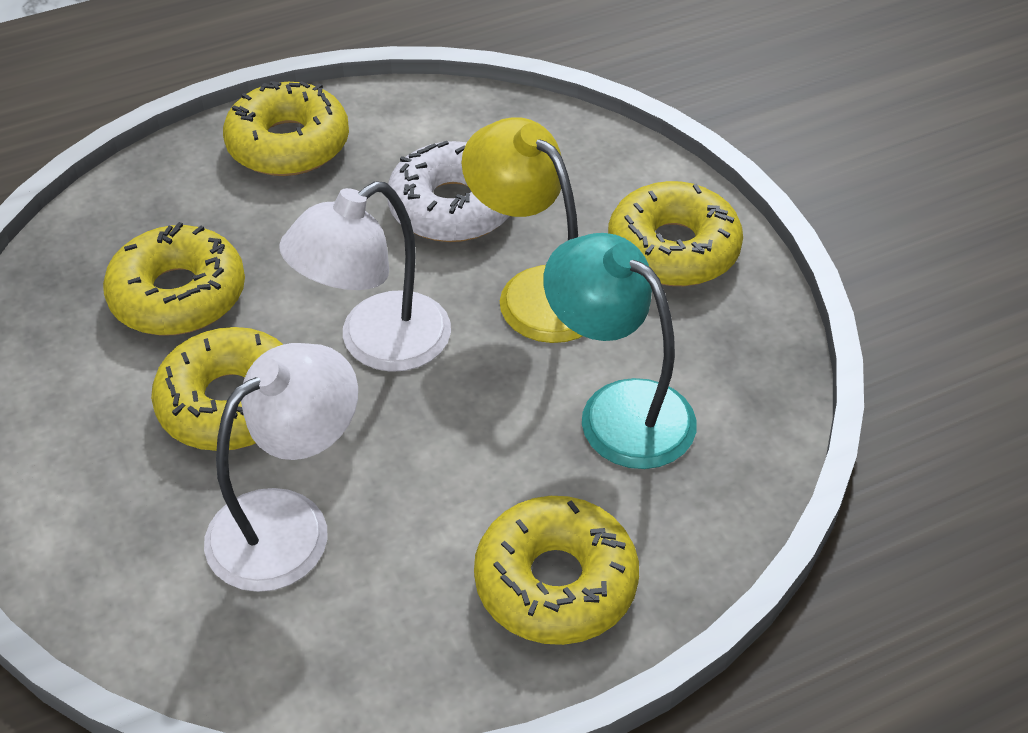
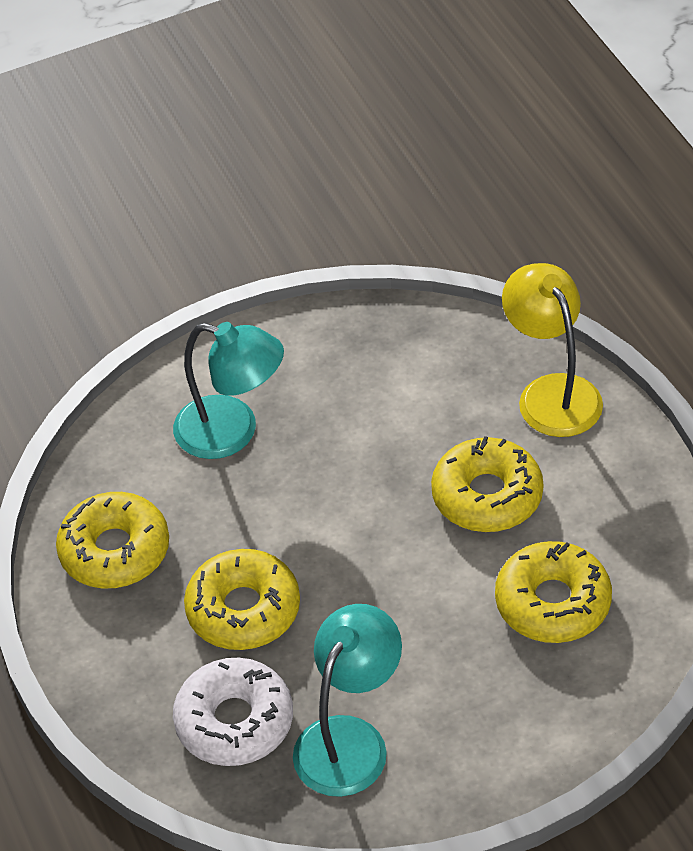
turquoise lamp: 1 -> 2
white lamp: 2 -> 0
yellow donut: 5 -> 4

